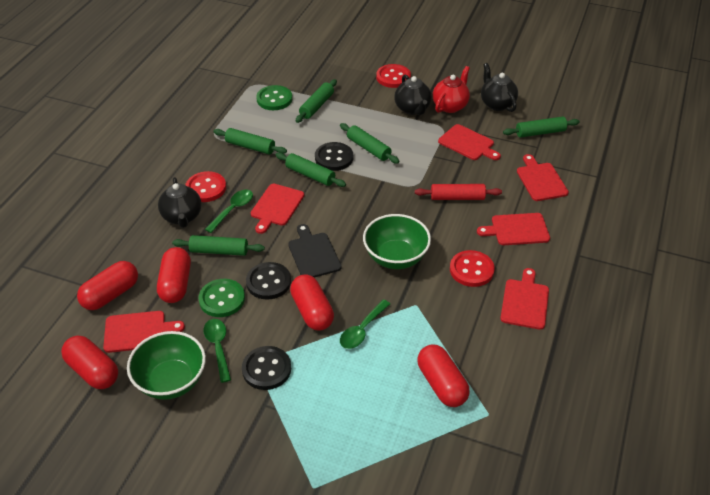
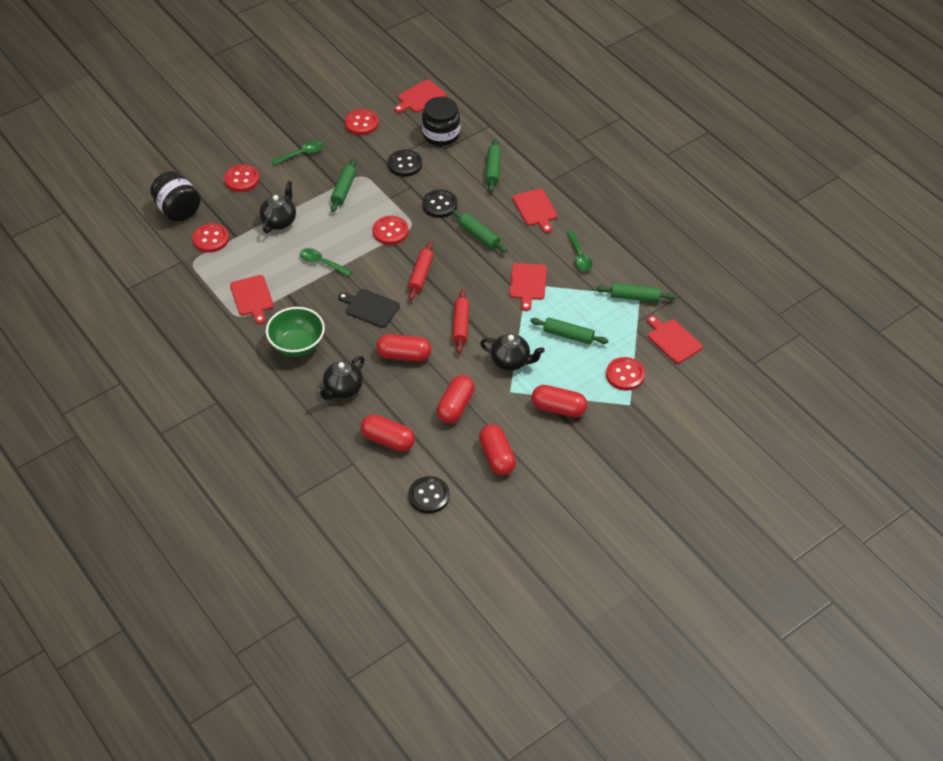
black jar: 0 -> 2
green bowl: 2 -> 1
green button: 2 -> 0
green rolling pin: 6 -> 5
red button: 3 -> 5
red cutting board: 6 -> 5
red rolling pin: 1 -> 2
red teapot: 1 -> 0

